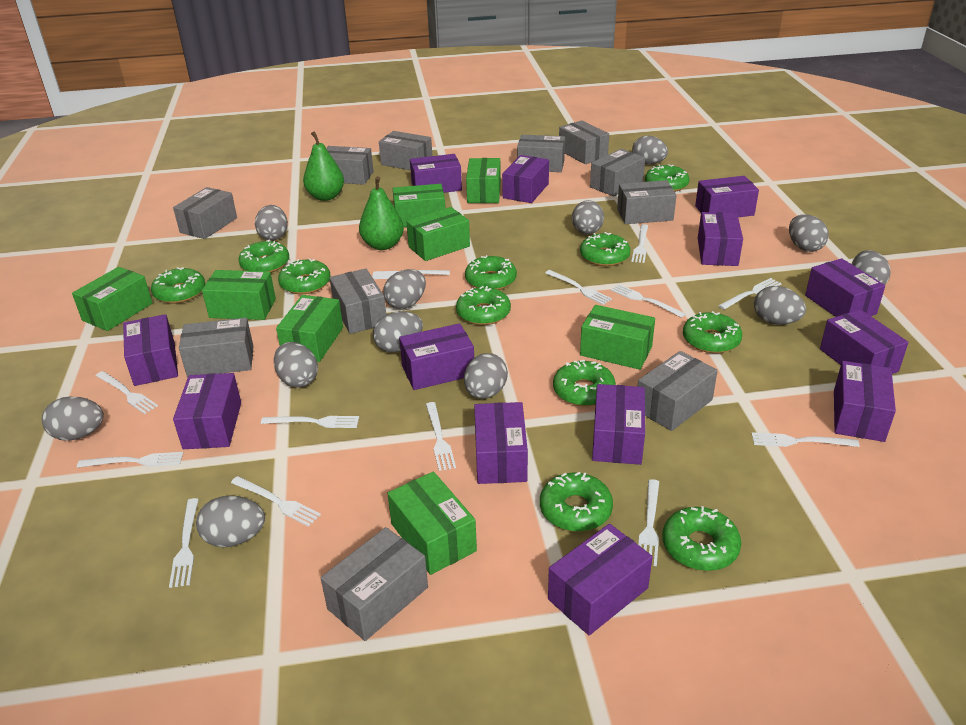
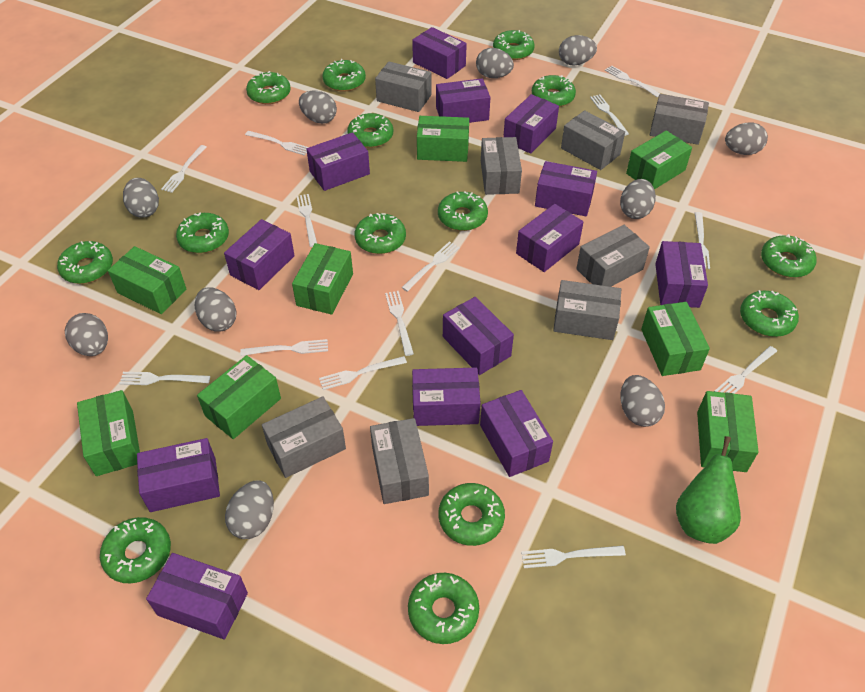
green donut: 11 -> 14
green pear: 2 -> 1
grey box: 11 -> 8
grey egg: 12 -> 10

